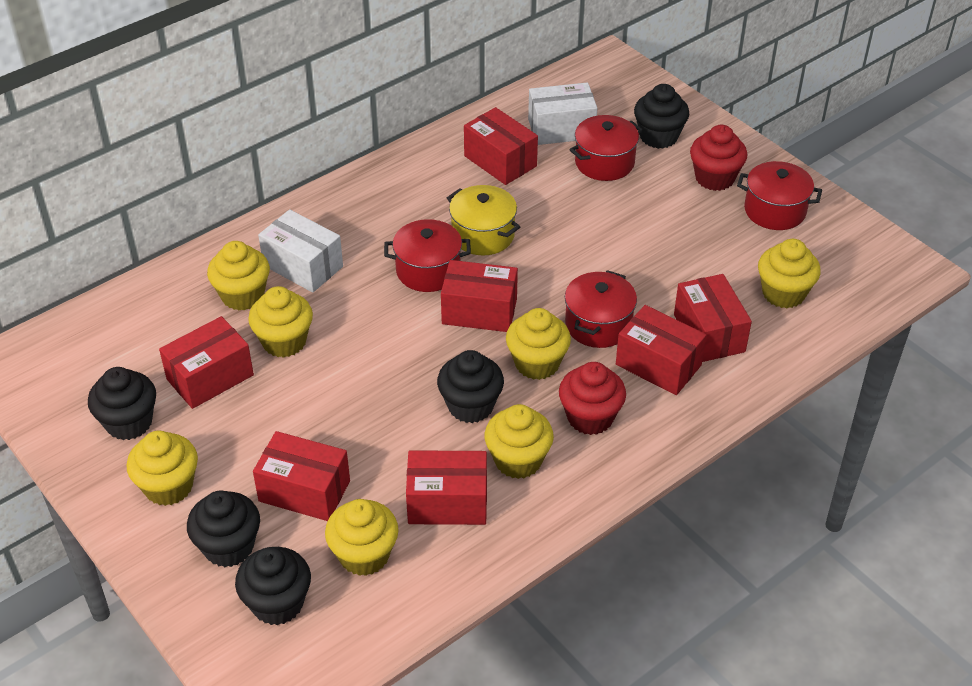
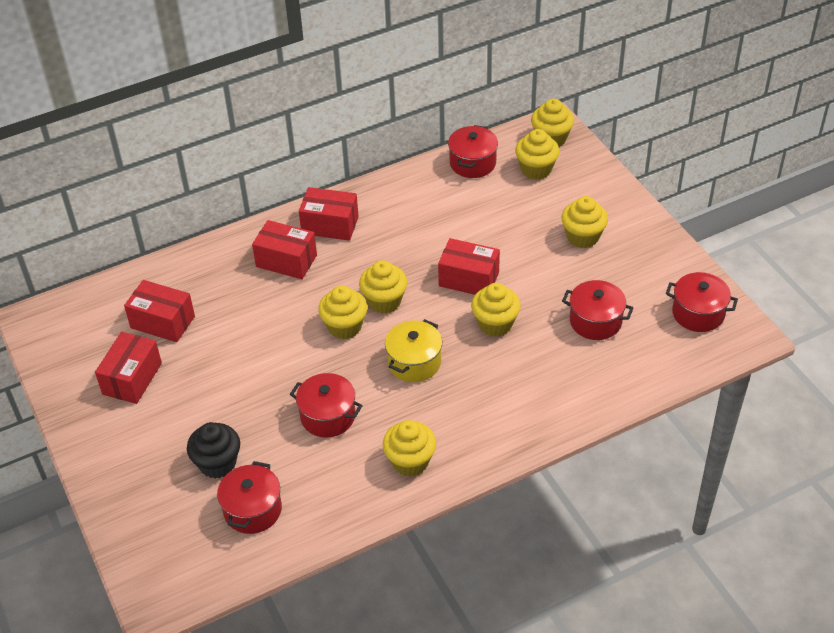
black cupcake: 5 -> 1
red box: 7 -> 5
red cupcake: 2 -> 0
red pot: 4 -> 5
white box: 2 -> 0

